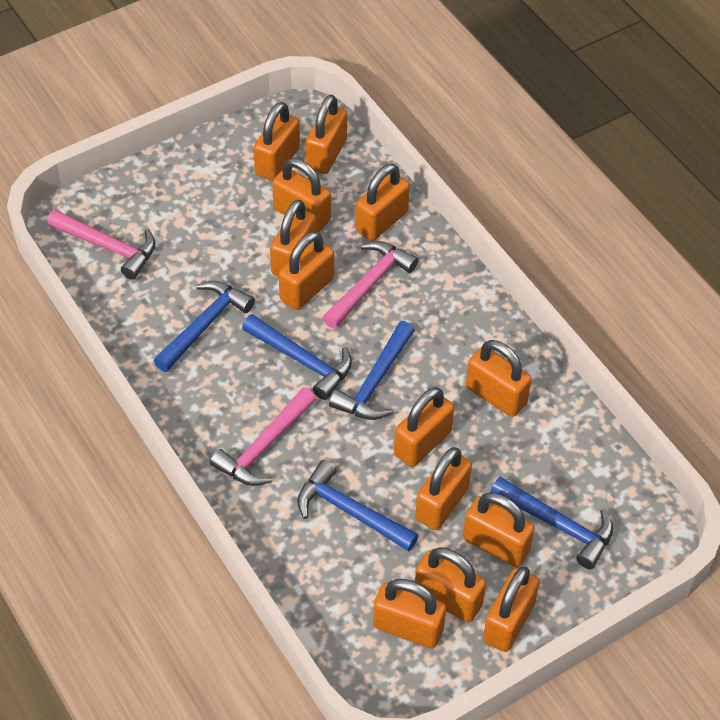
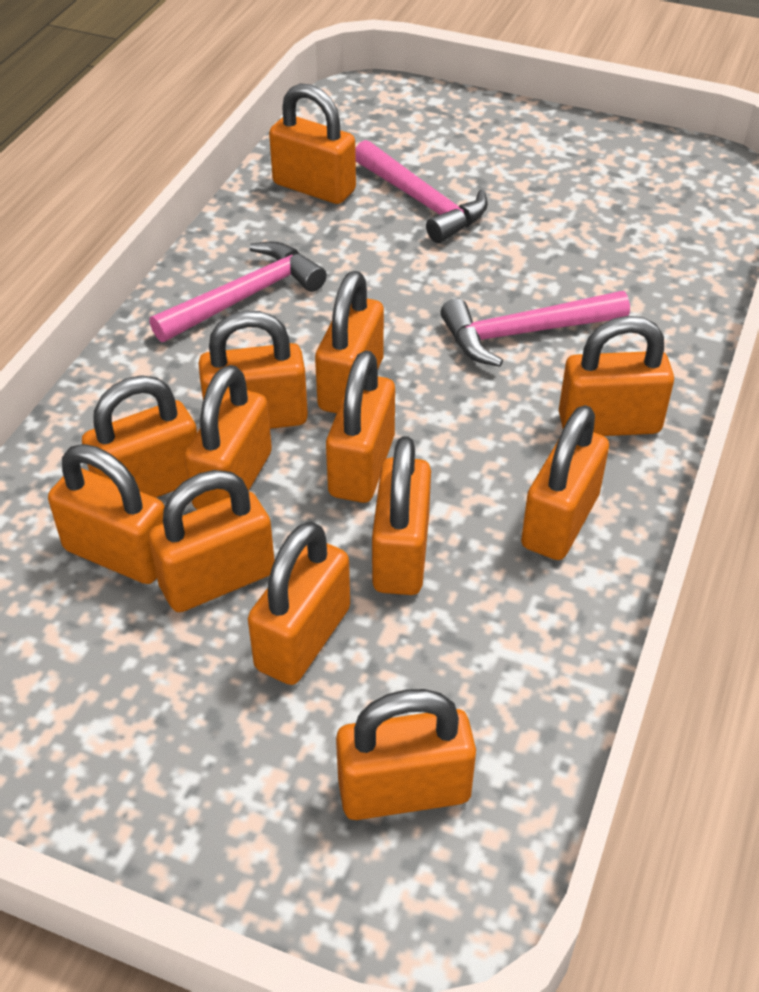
blue hammer: 5 -> 0

